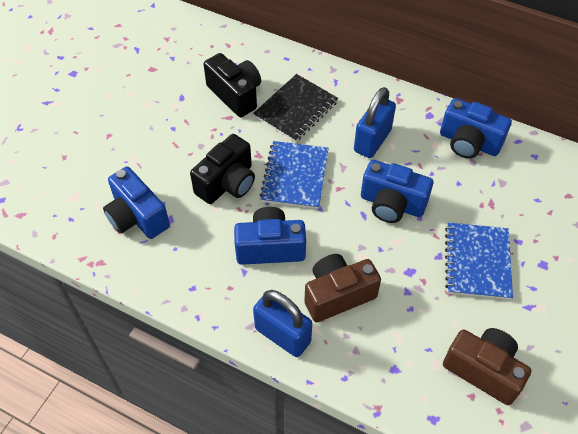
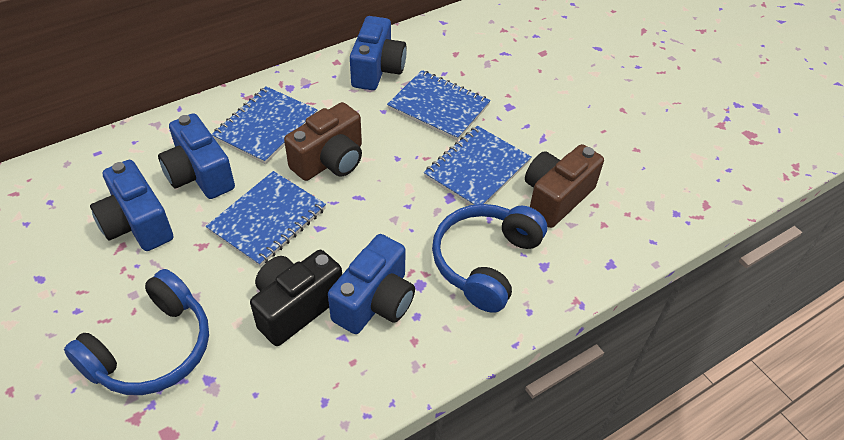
black camera: 2 -> 1
black notebook: 1 -> 0
blue headphones: 0 -> 2
blue notebook: 2 -> 4
blue padlock: 2 -> 0

